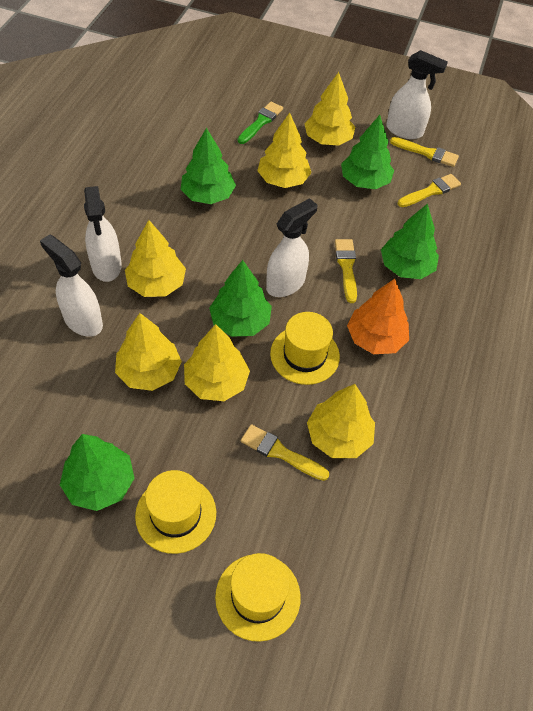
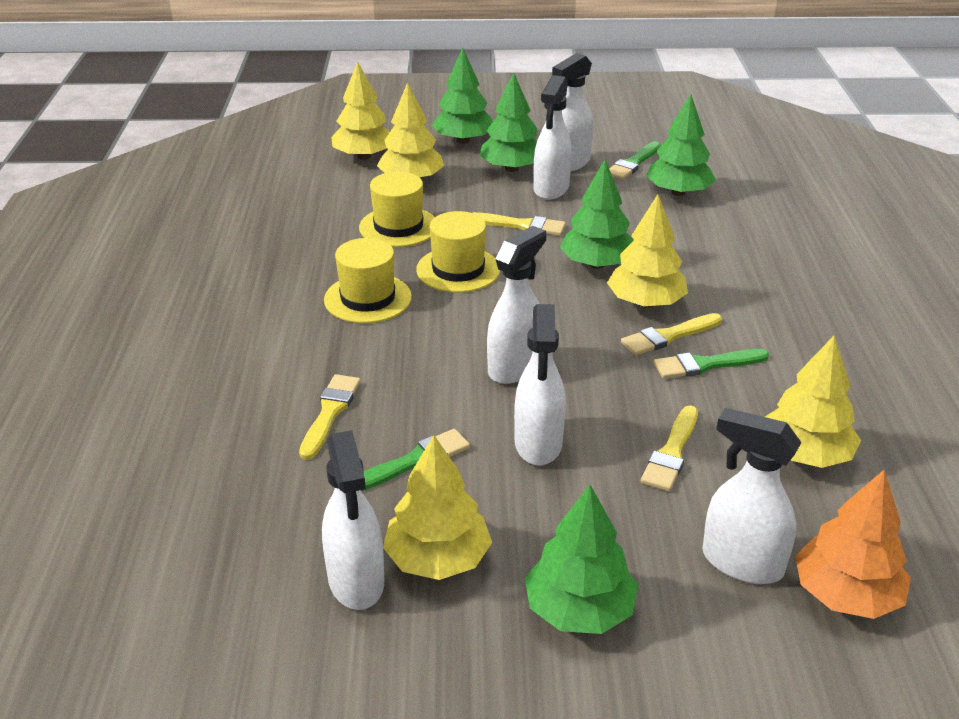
green brush: 1 -> 3
white spray bottle: 4 -> 6
yellow tree: 6 -> 5

